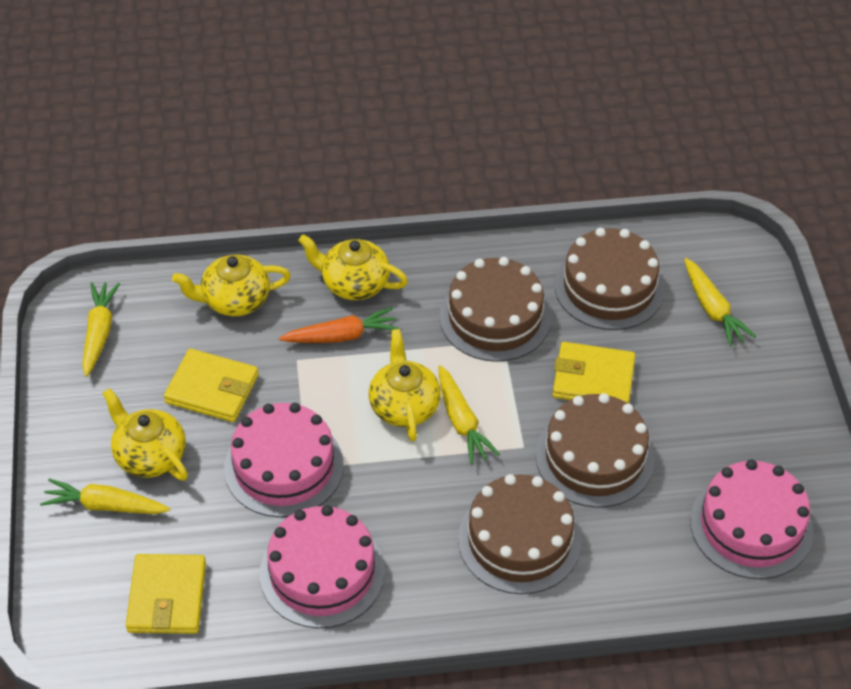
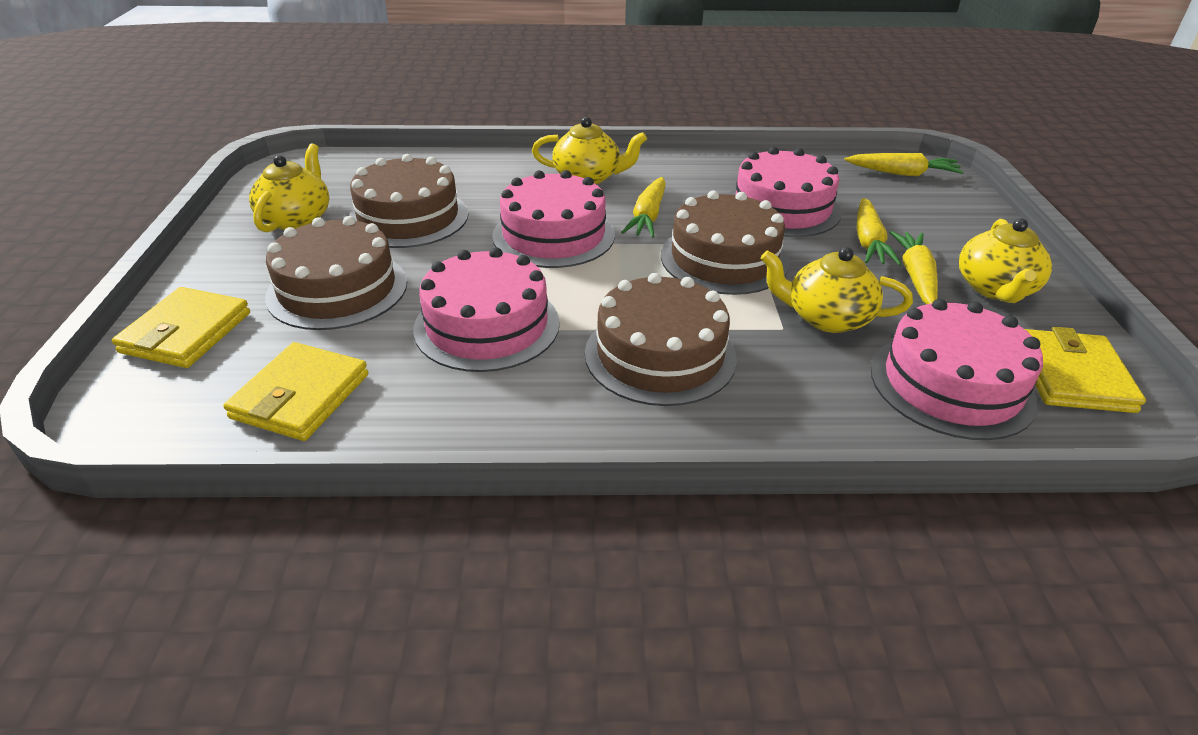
orange carrot: 1 -> 0
pink cake: 3 -> 4

